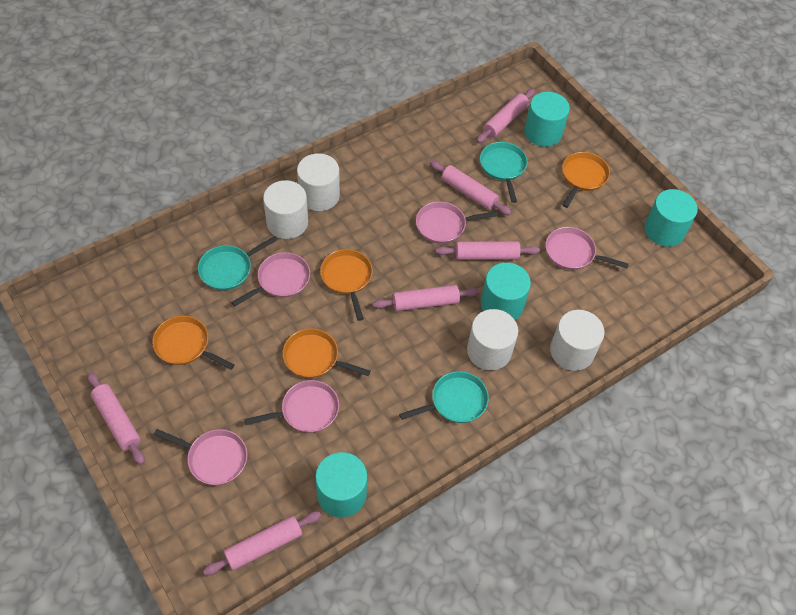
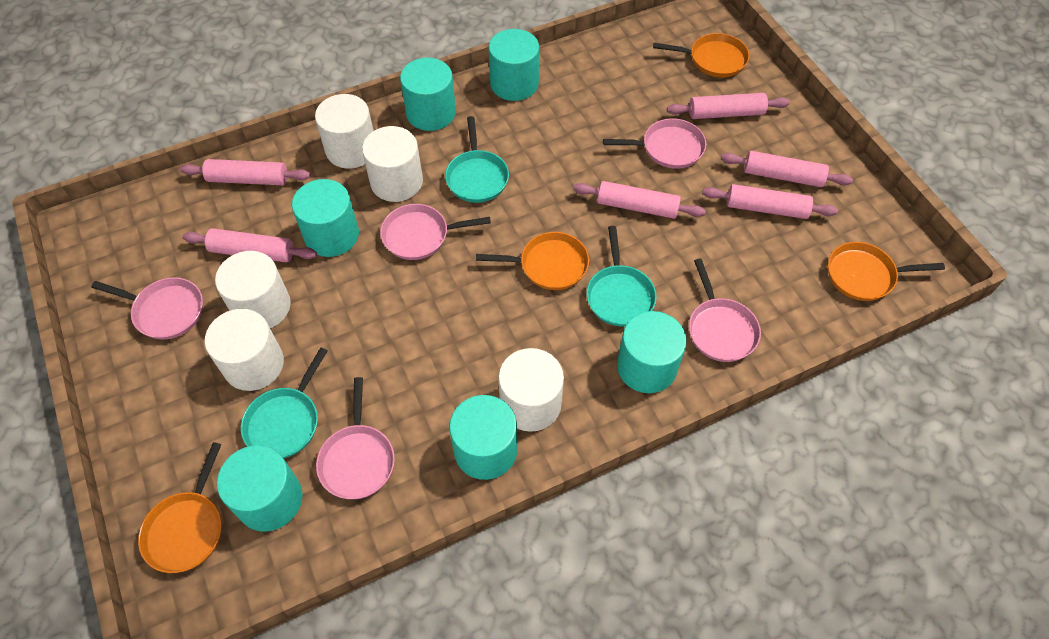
turquoise cylinder: 4 -> 6
white cylinder: 4 -> 5

